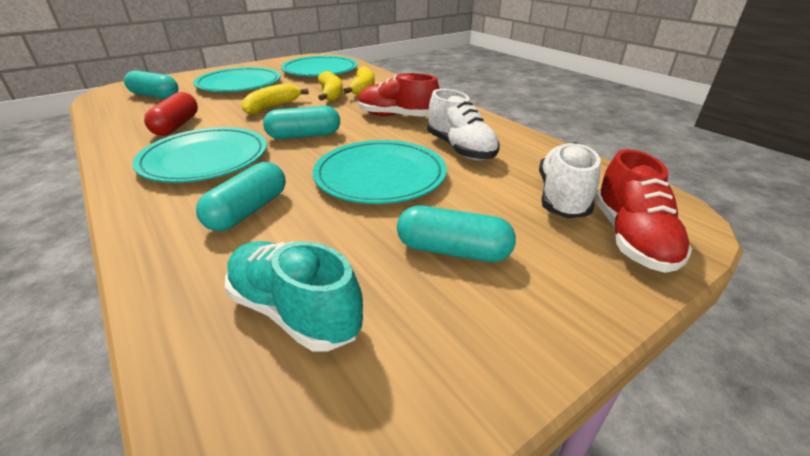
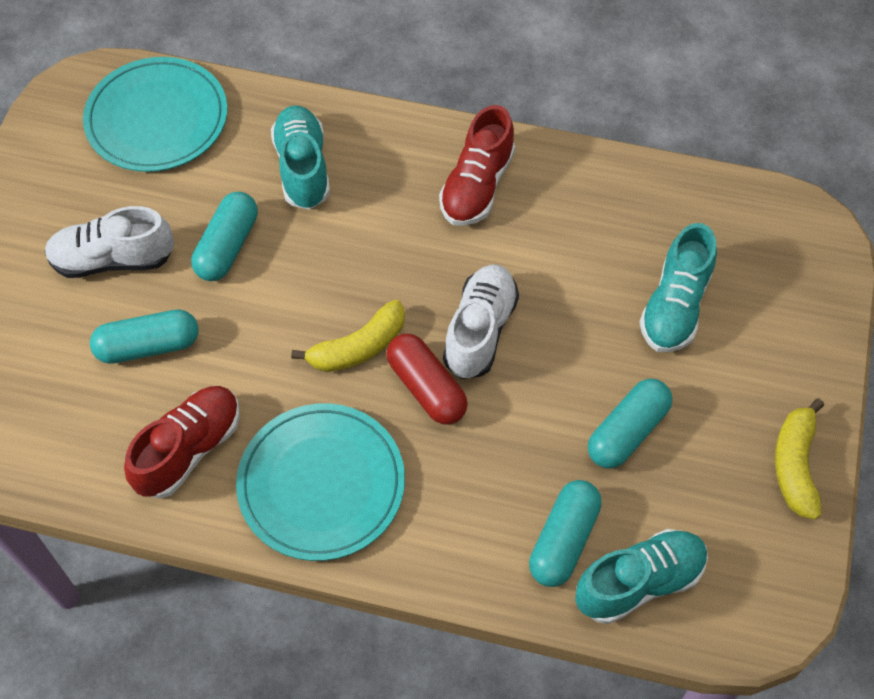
turquoise plate: 4 -> 2
turquoise shoe: 1 -> 3
yellow banana: 3 -> 2

